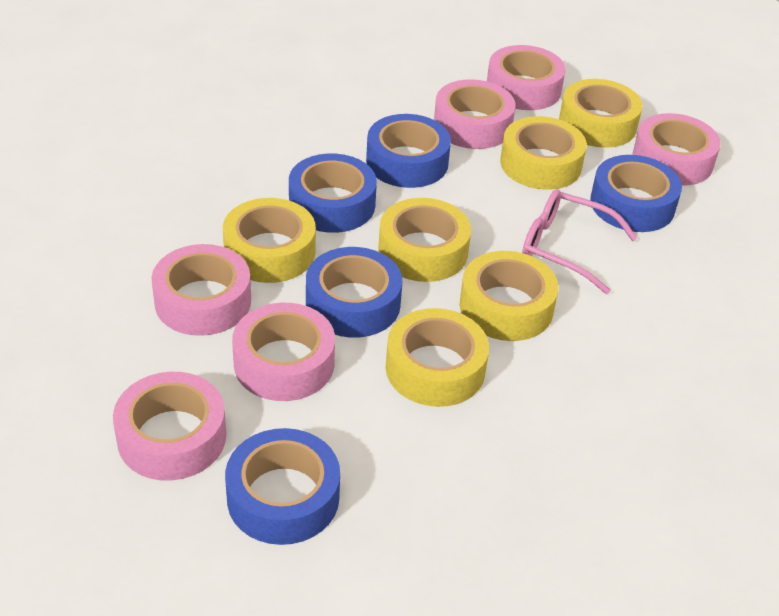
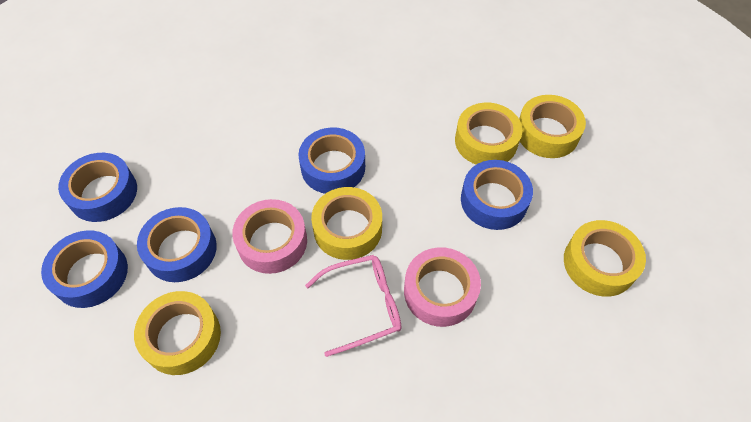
pink tape: 6 -> 2
yellow tape: 6 -> 5

